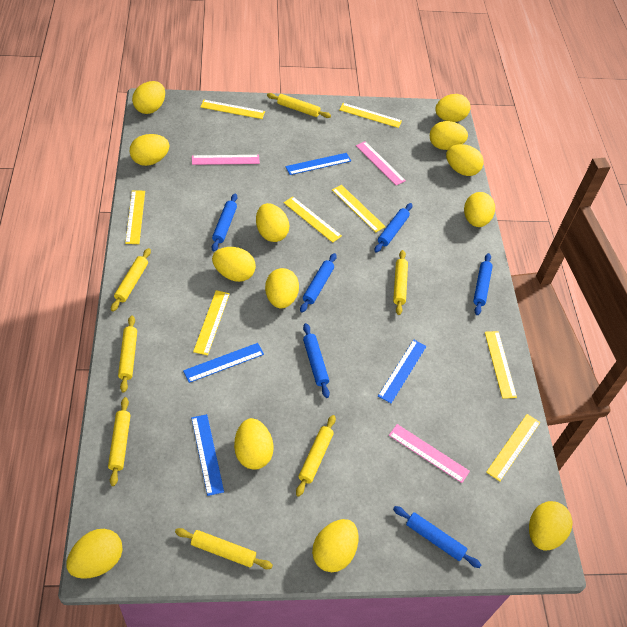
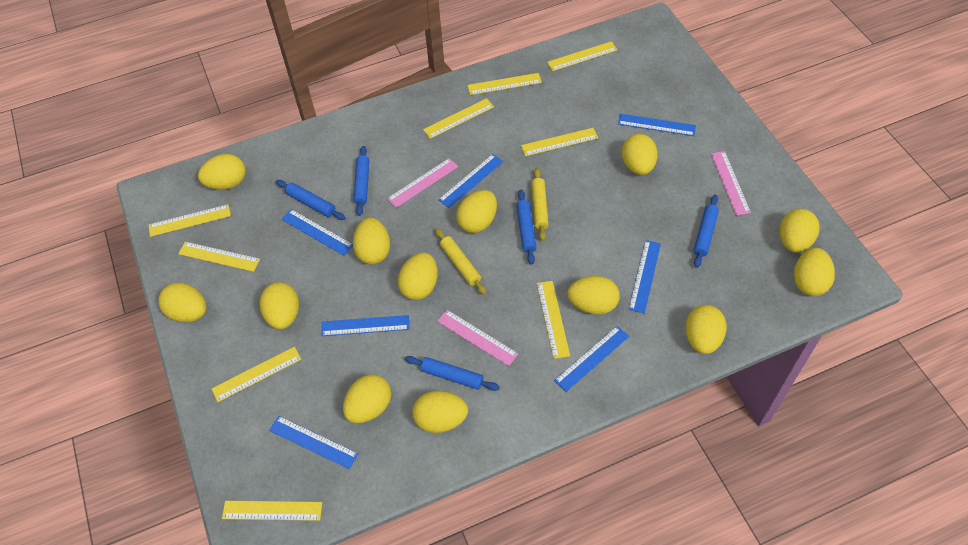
blue rolling pin: 6 -> 5
blue ruler: 4 -> 7
yellow rolling pin: 7 -> 2
yellow ruler: 8 -> 9

